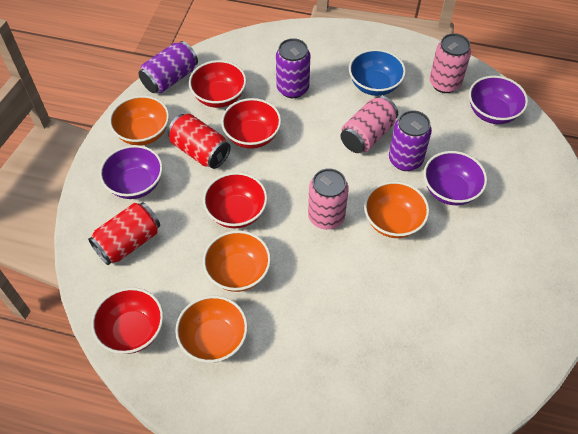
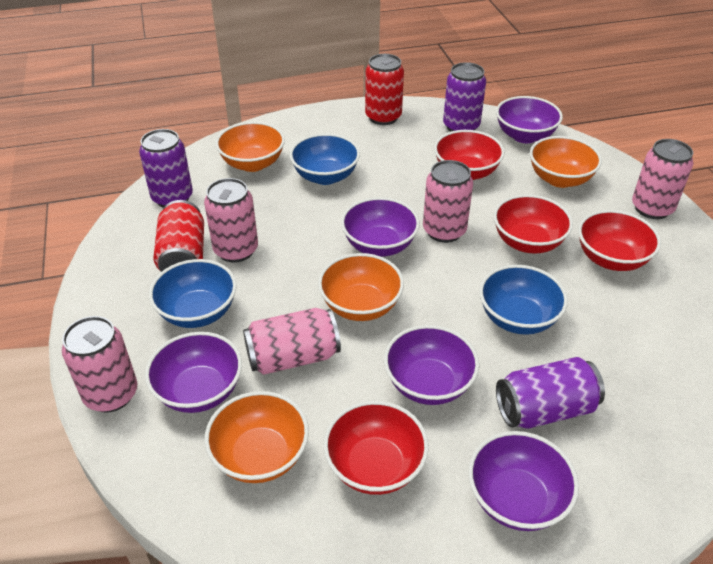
blue bowl: 1 -> 3
pink can: 3 -> 5
purple bowl: 3 -> 5

